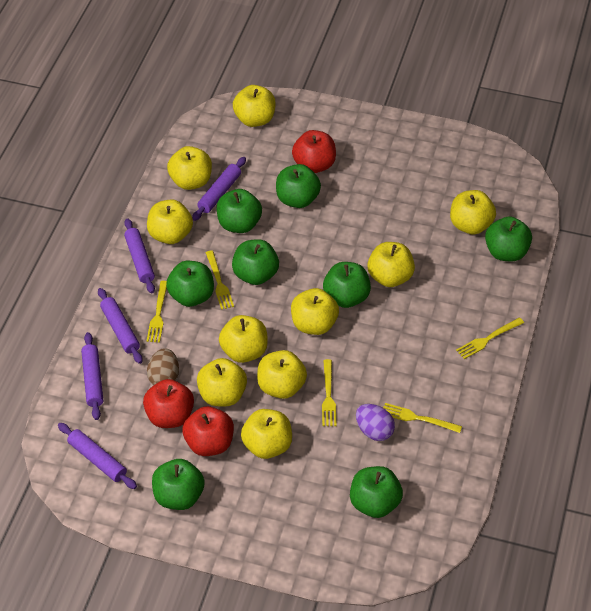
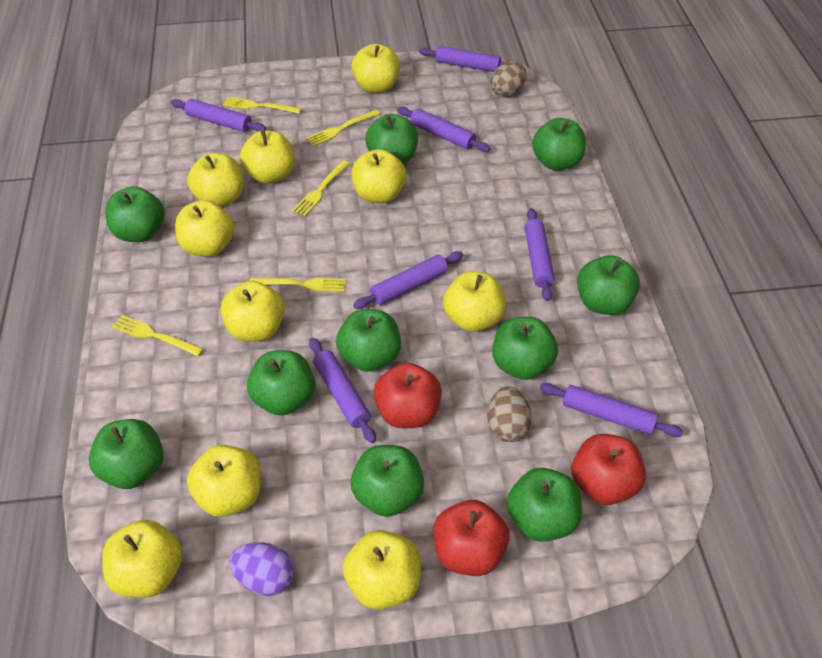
brown egg: 1 -> 2
green apple: 8 -> 10
purple rolling pin: 5 -> 7

